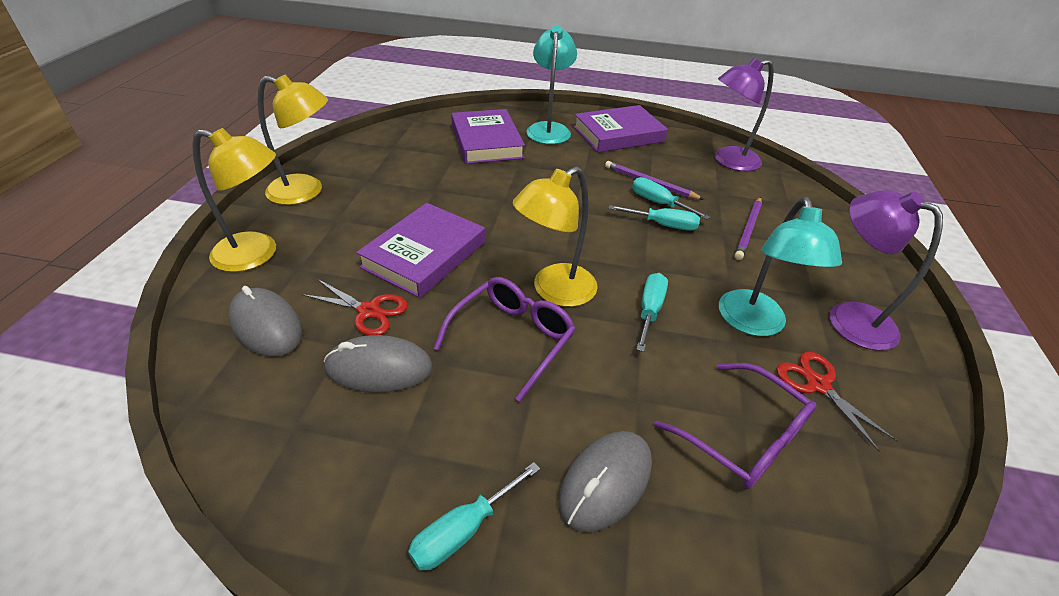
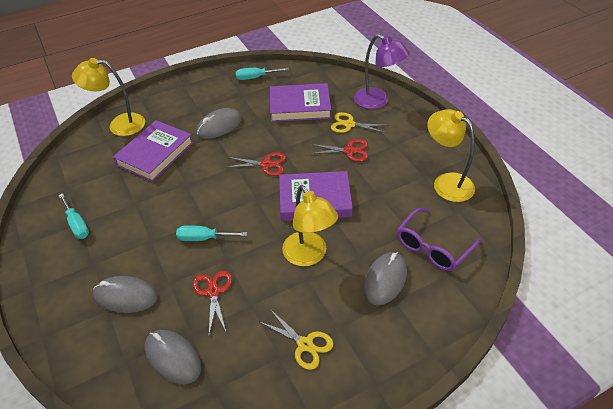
grey mouse: 3 -> 4
purple glasses: 2 -> 1
purple lamp: 2 -> 1
purple pencil: 2 -> 0
red scissors: 2 -> 3
turquoise lamp: 2 -> 0
turquoise screwdriver: 4 -> 3
yellow scissors: 0 -> 2

